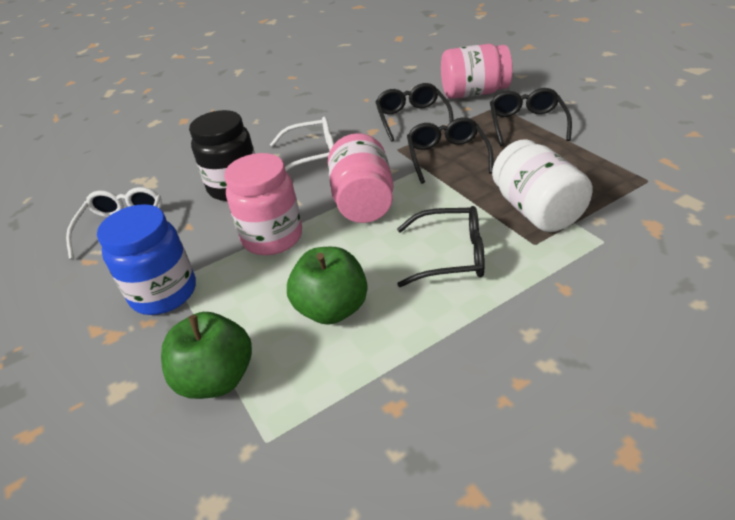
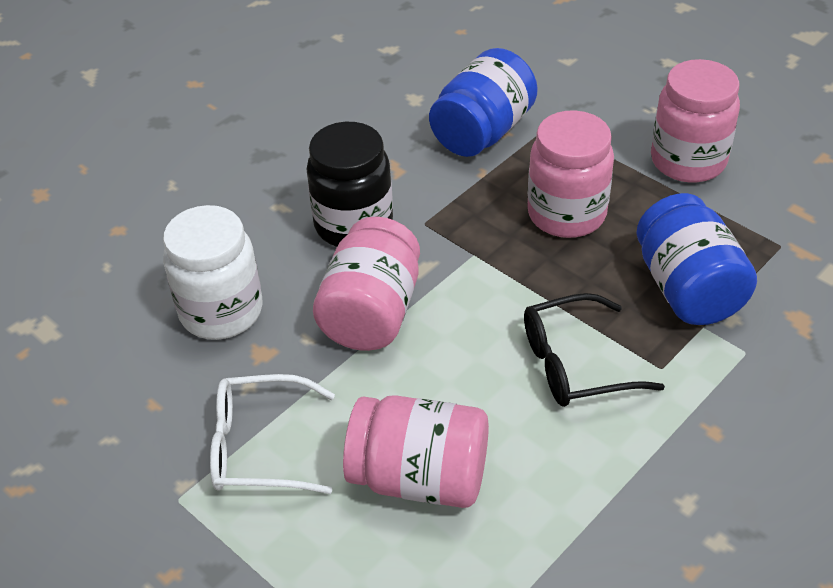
black glasses: 4 -> 1
blue jar: 1 -> 2
green apple: 2 -> 0
pink jar: 3 -> 4
white glasses: 2 -> 1

